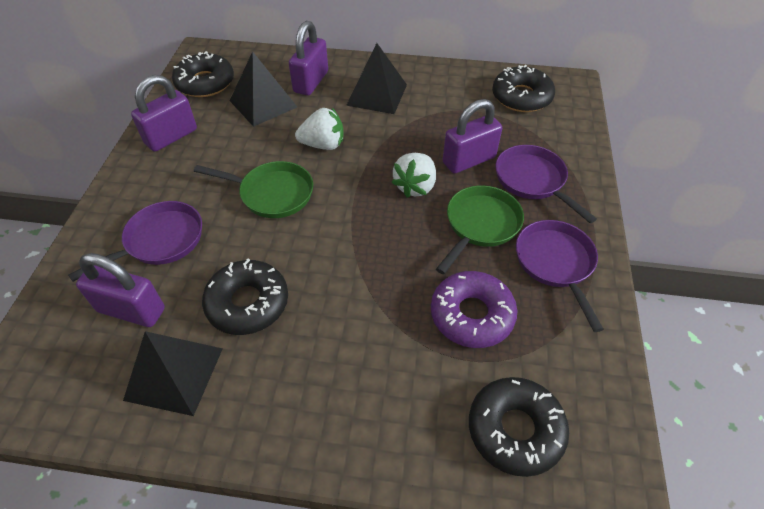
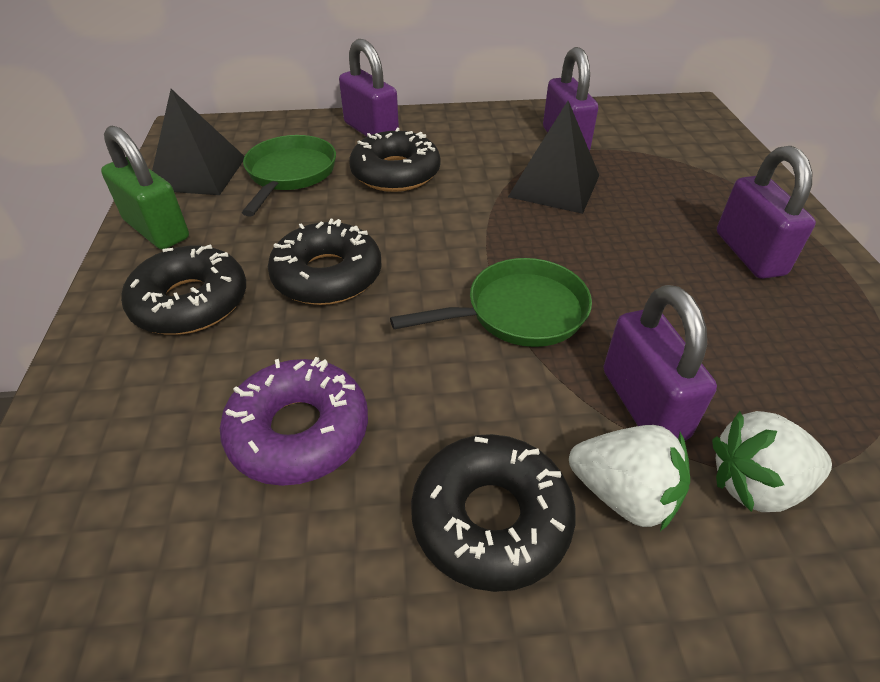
black pyramid: 3 -> 2
green padlock: 0 -> 1
purple pan: 3 -> 0

